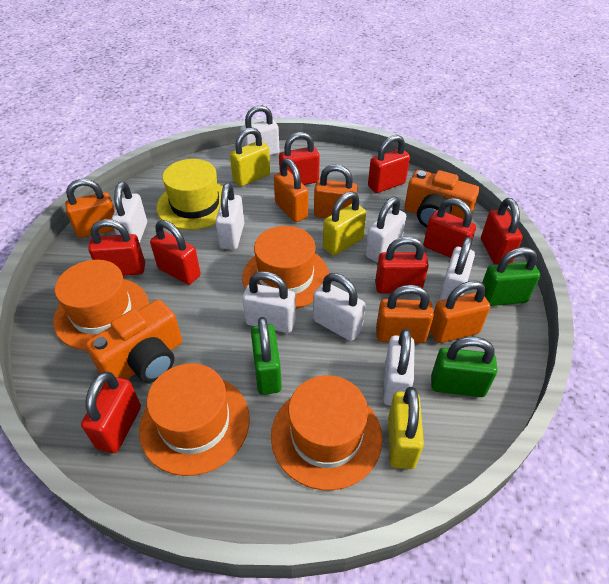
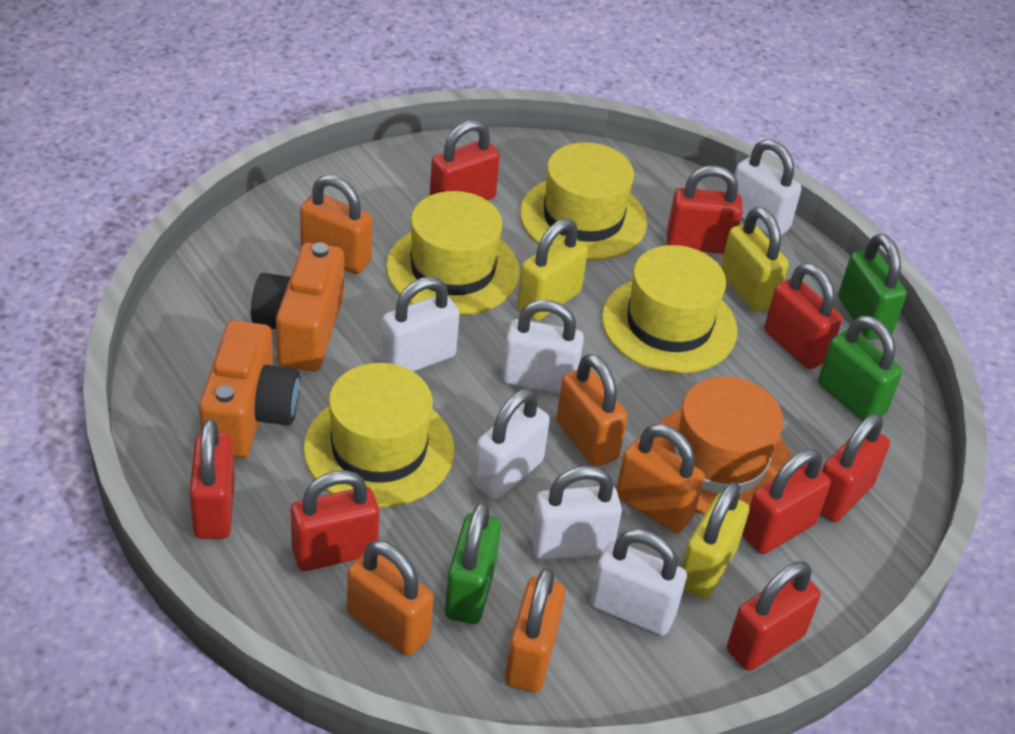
orange hat: 4 -> 1
white padlock: 8 -> 6
yellow hat: 1 -> 4

